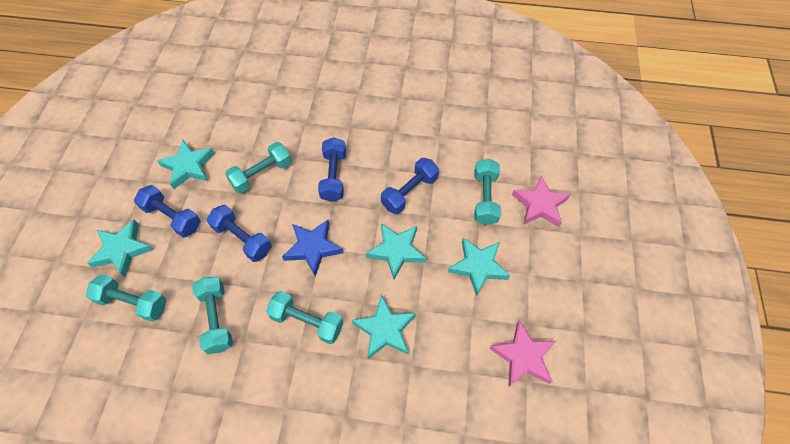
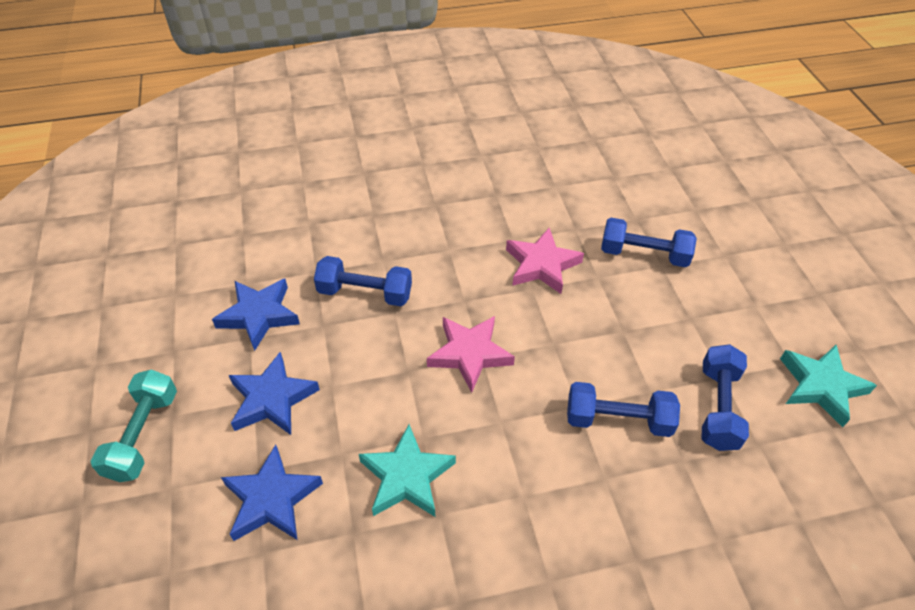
blue star: 1 -> 3
turquoise dumbbell: 5 -> 1
turquoise star: 5 -> 2

